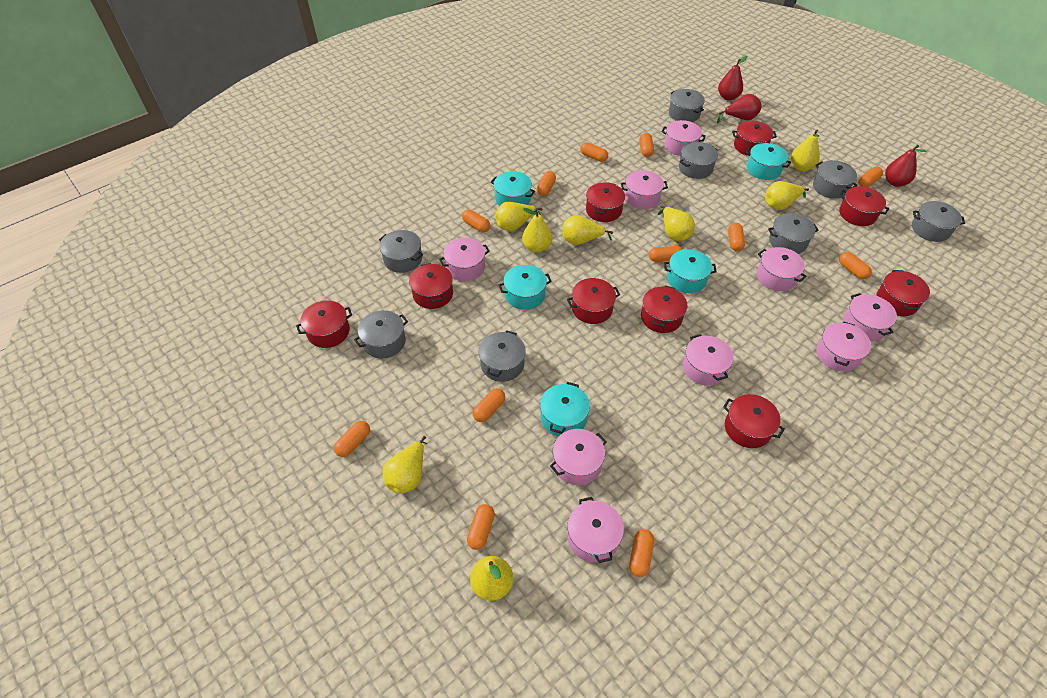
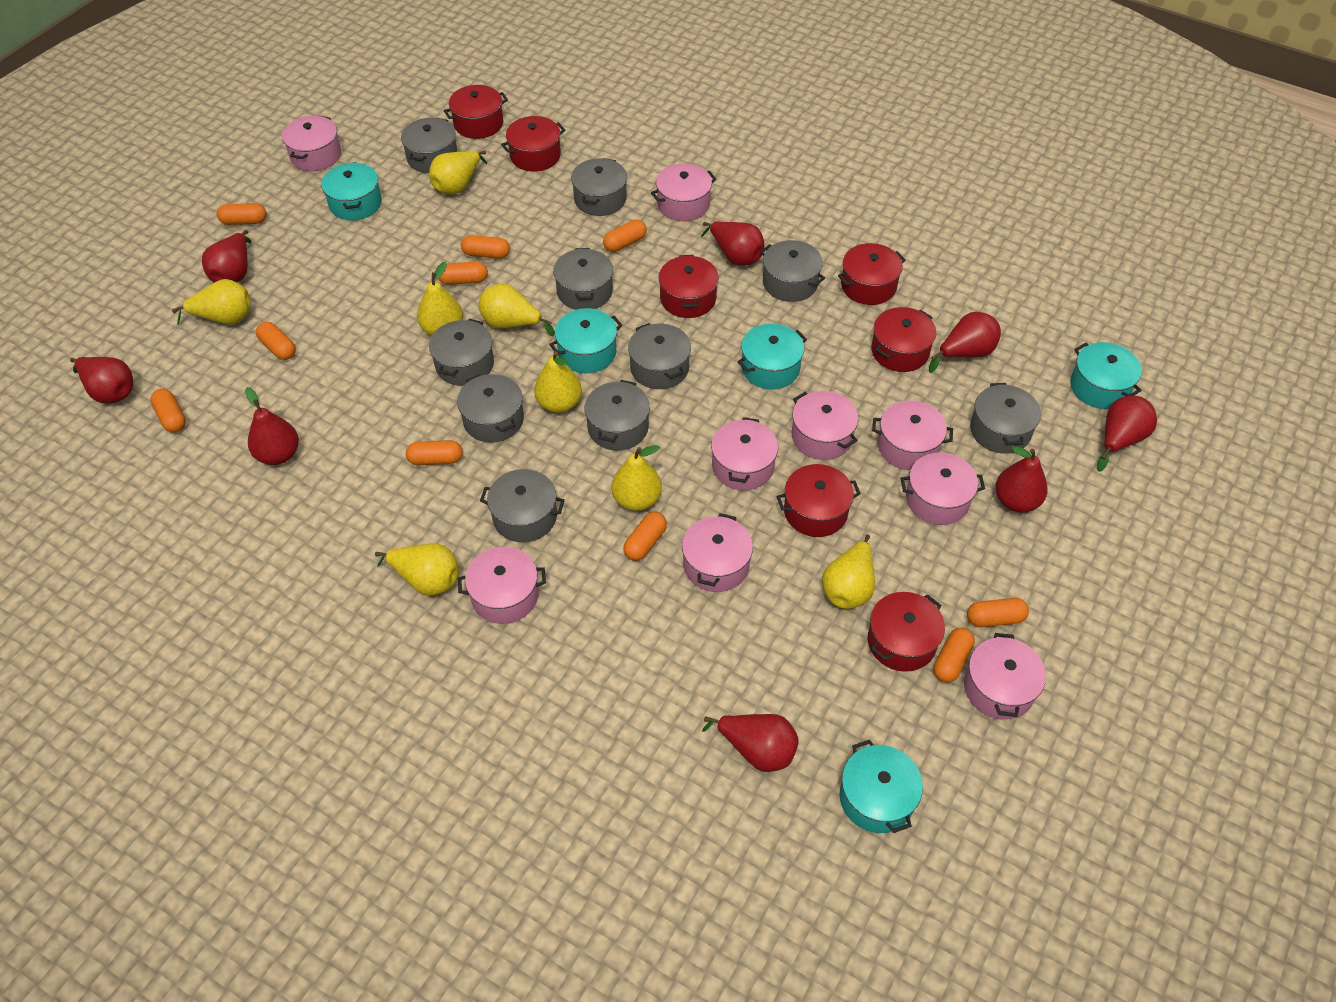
grey pot: 8 -> 10
orange capsule: 12 -> 10
red pear: 3 -> 8
red pot: 9 -> 7

